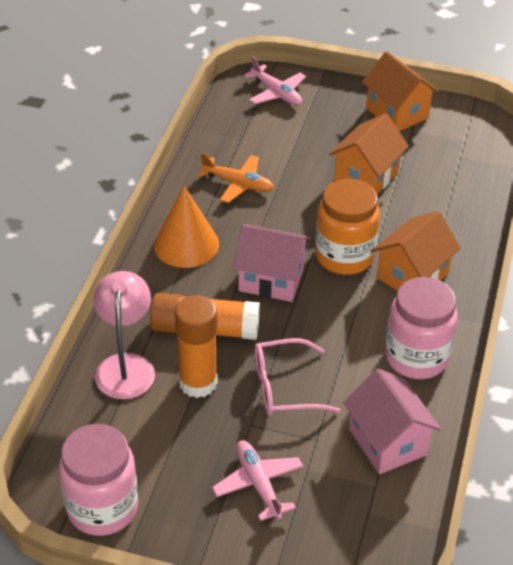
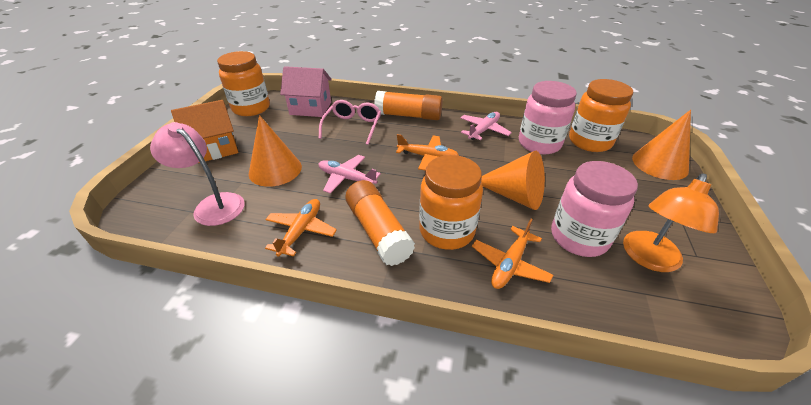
orange cone: 1 -> 3
orange house: 3 -> 1
orange jar: 1 -> 3
orange lamp: 0 -> 1
orange plane: 1 -> 3
pink house: 2 -> 1

